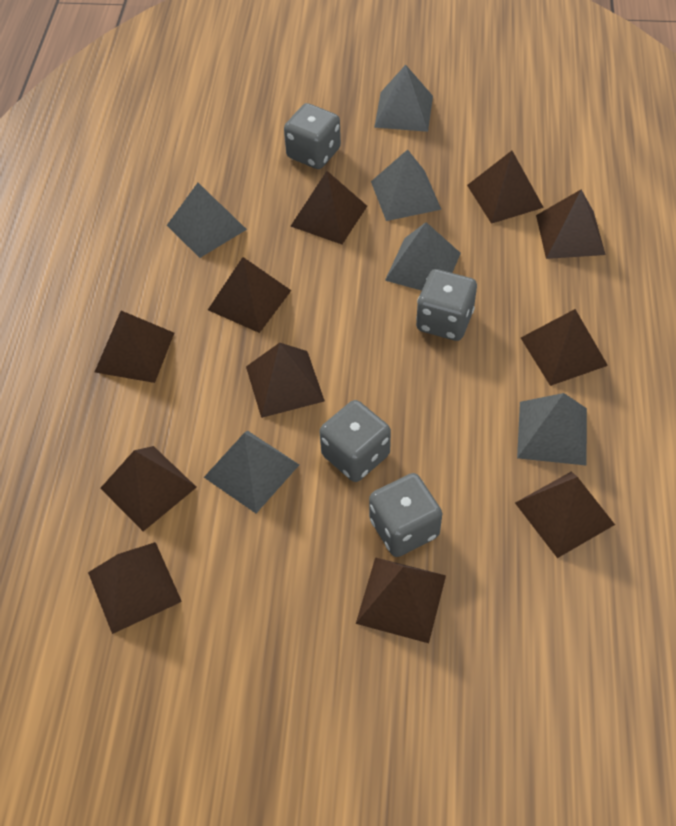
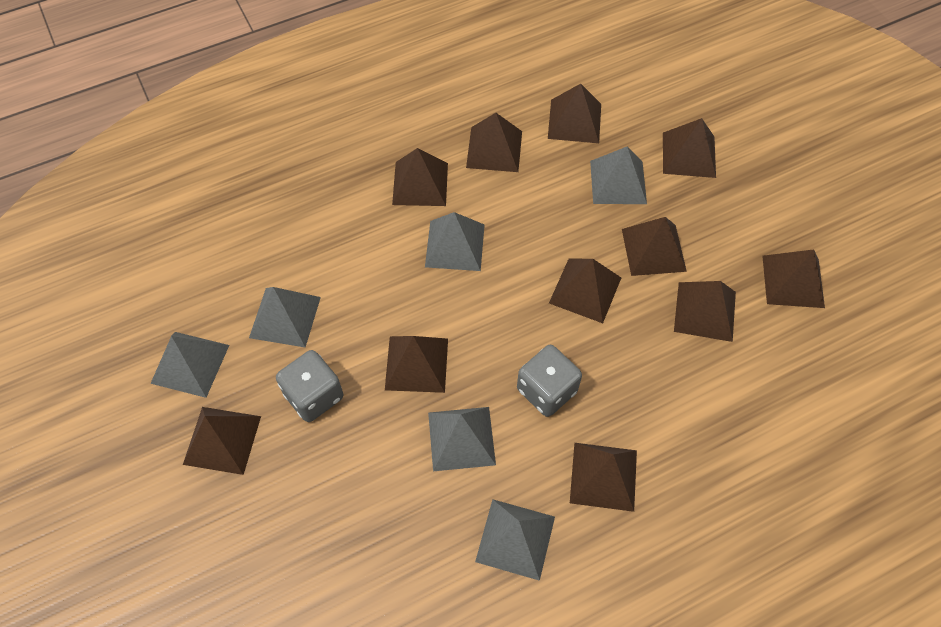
grey dice: 4 -> 2

